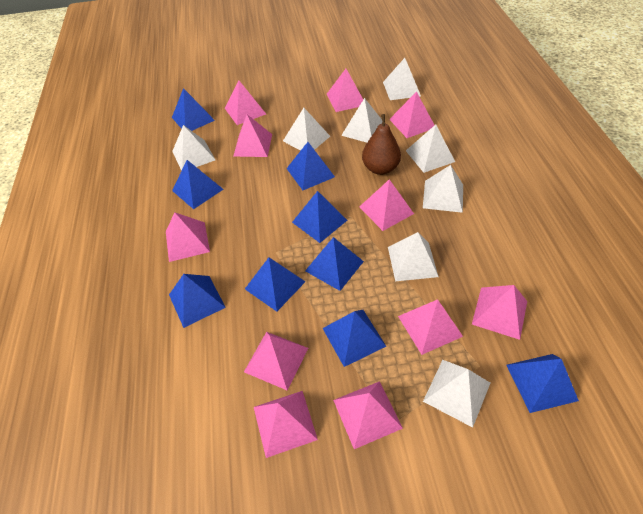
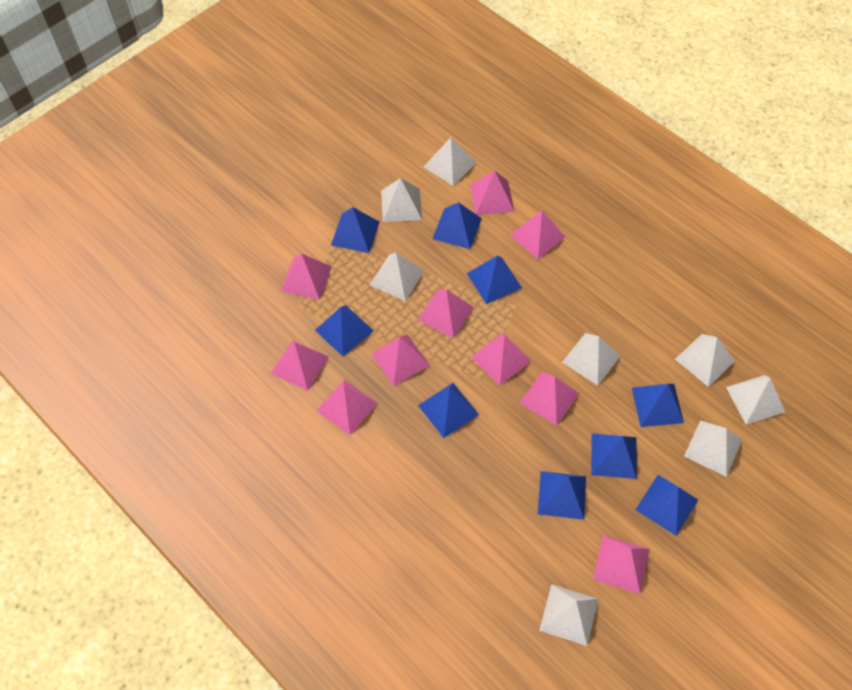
brown pear: 1 -> 0
pink pyramid: 11 -> 10

